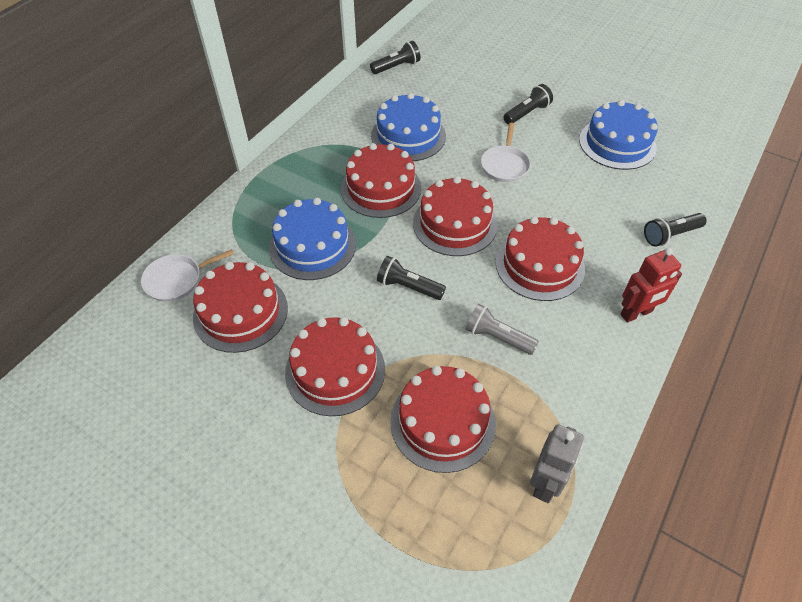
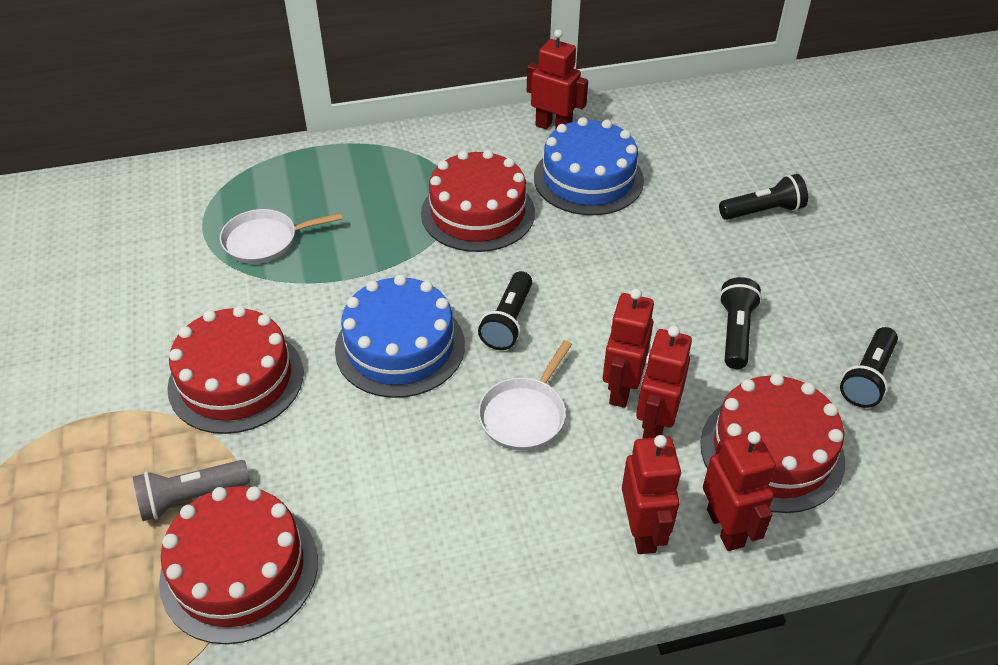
blue cake: 3 -> 2
grey robot: 1 -> 0
red cake: 6 -> 4
red robot: 1 -> 5

